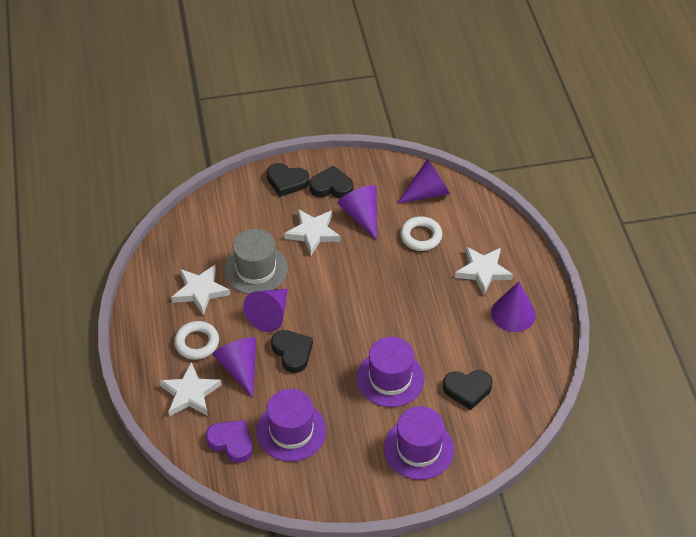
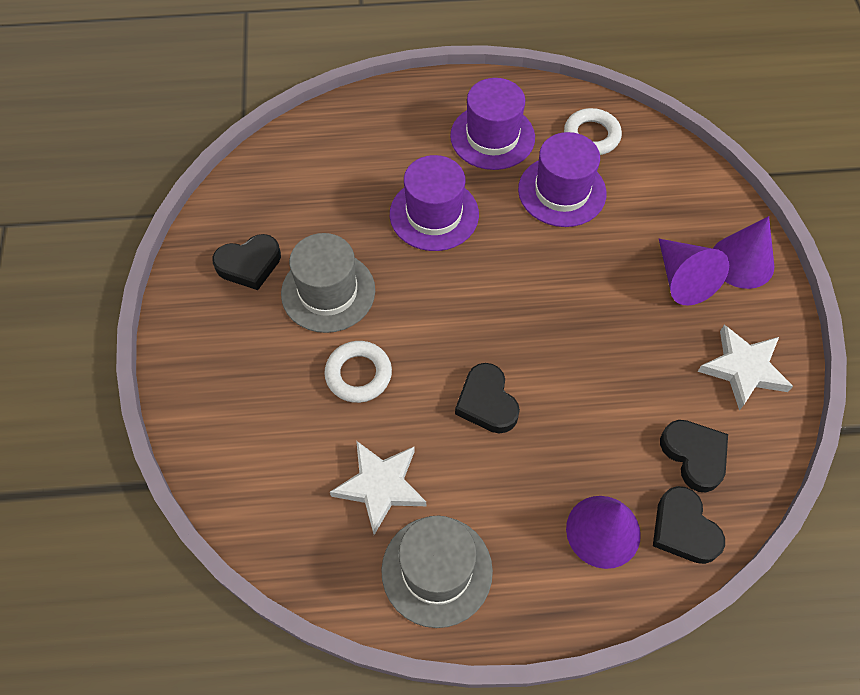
grey hat: 1 -> 2
purple cone: 5 -> 3
purple heart: 1 -> 0
white star: 4 -> 2

